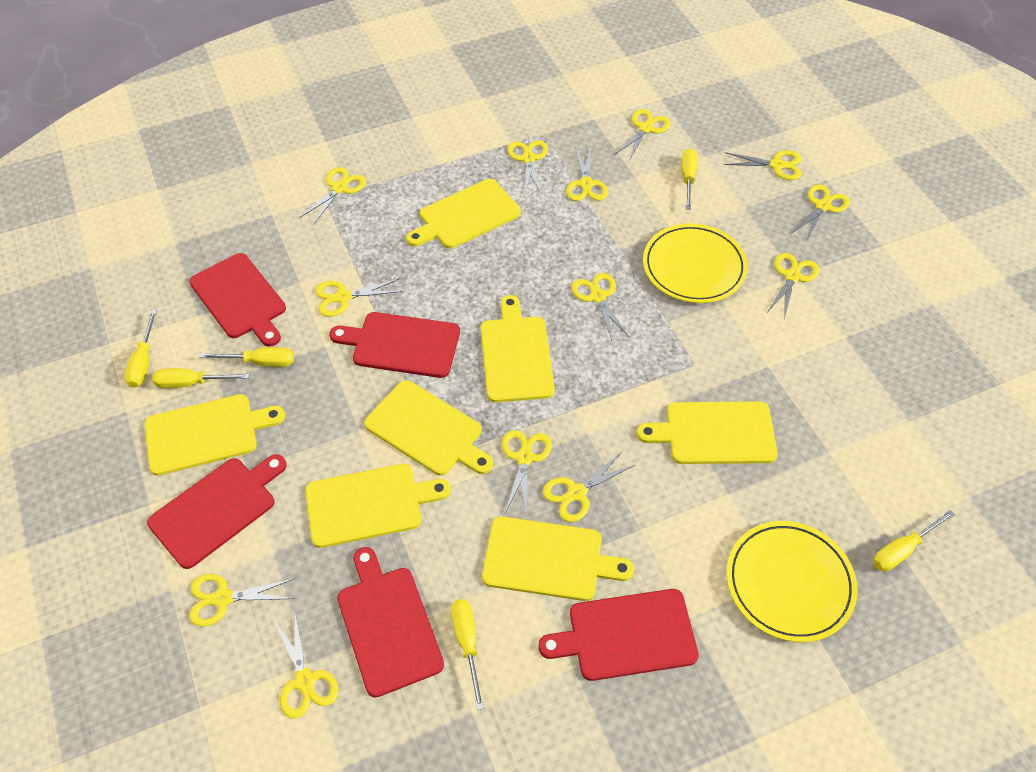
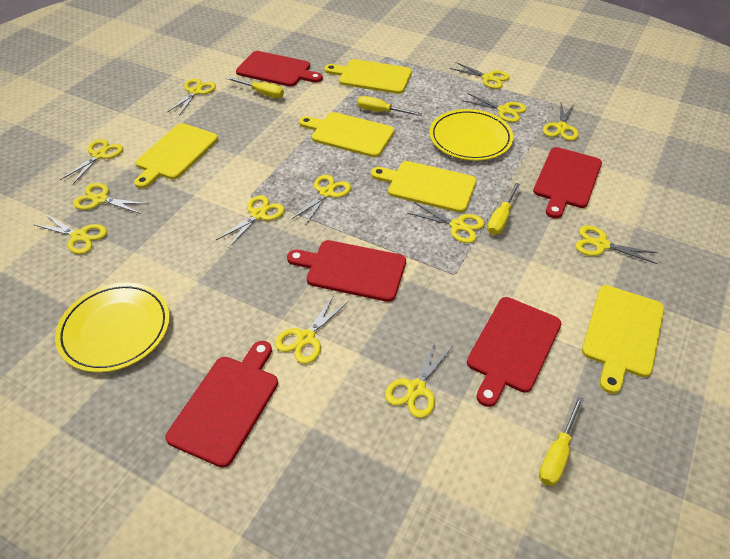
yellow cutting board: 7 -> 5
yellow screwdriver: 6 -> 4

